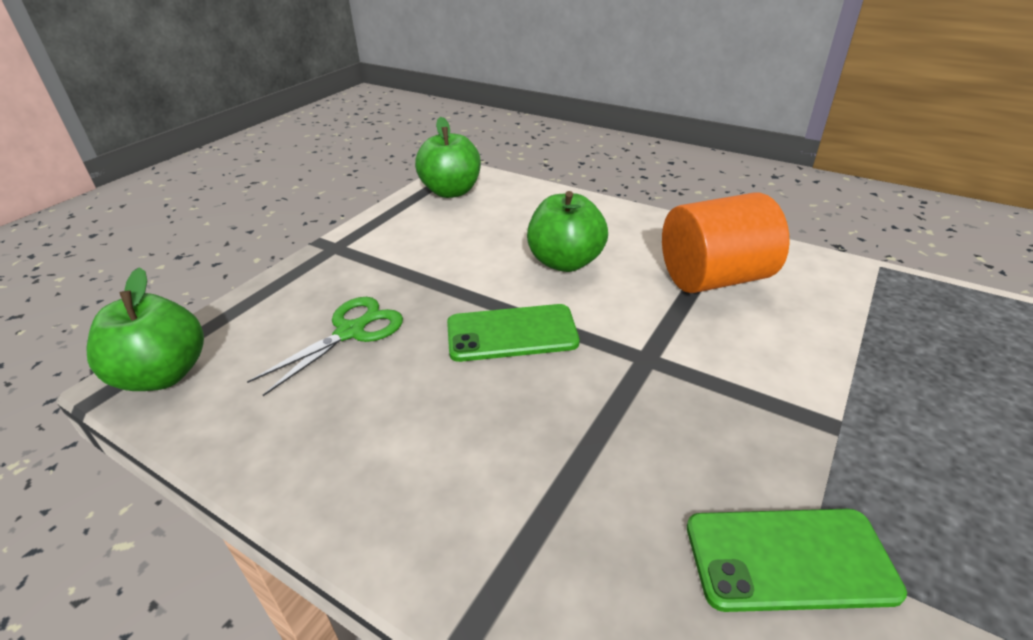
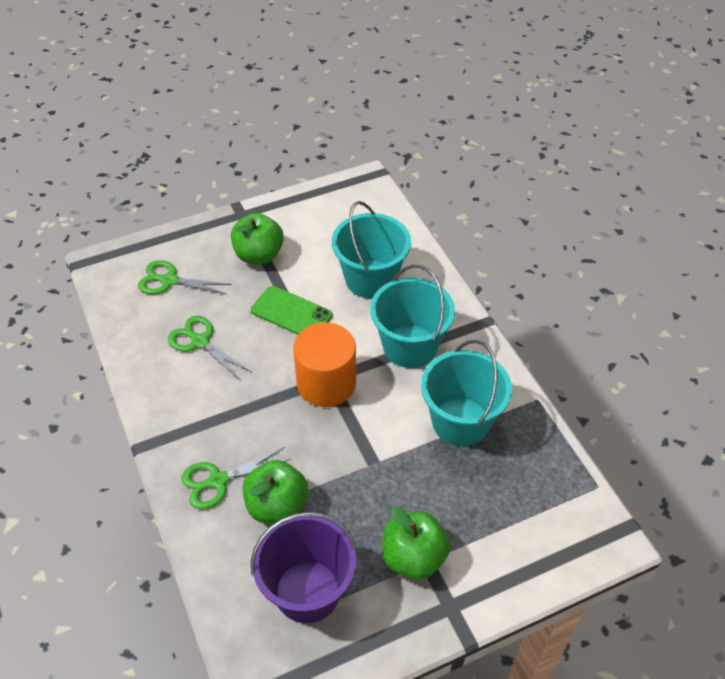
green phone: 2 -> 1
green scissors: 1 -> 3
purple bucket: 0 -> 1
turquoise bucket: 0 -> 3

